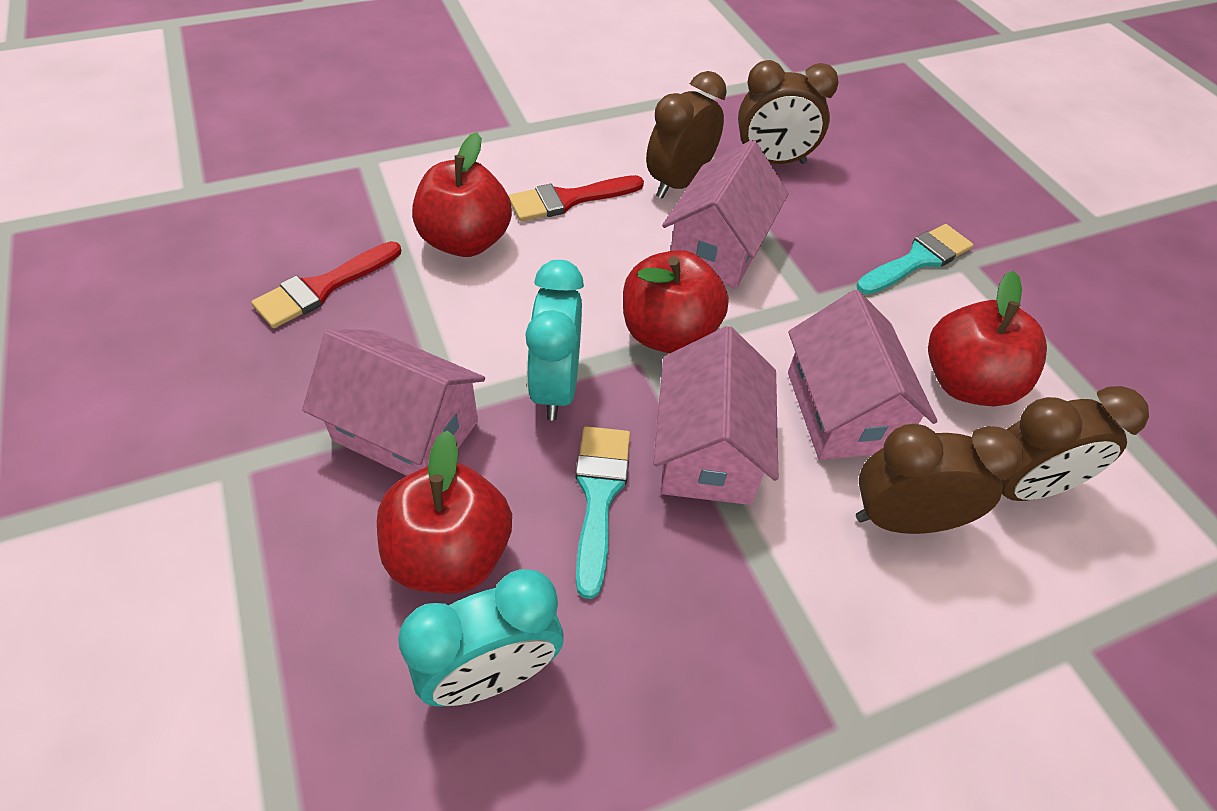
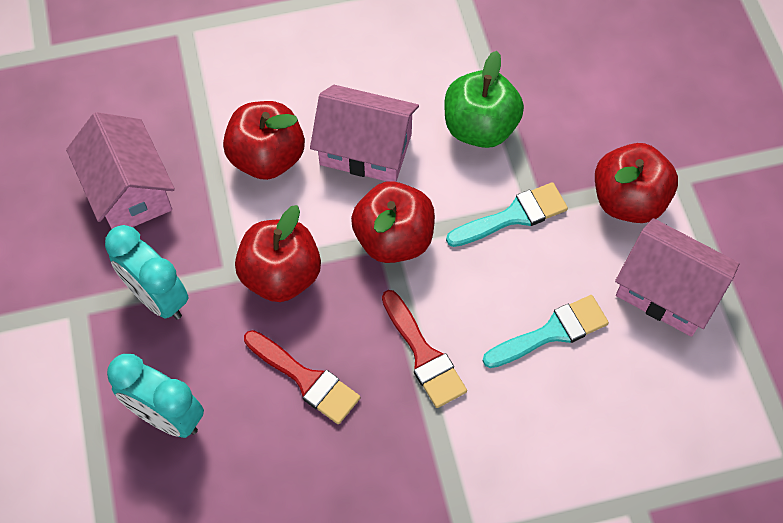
brown clock: 4 -> 0
green apple: 0 -> 1
pink house: 4 -> 3

